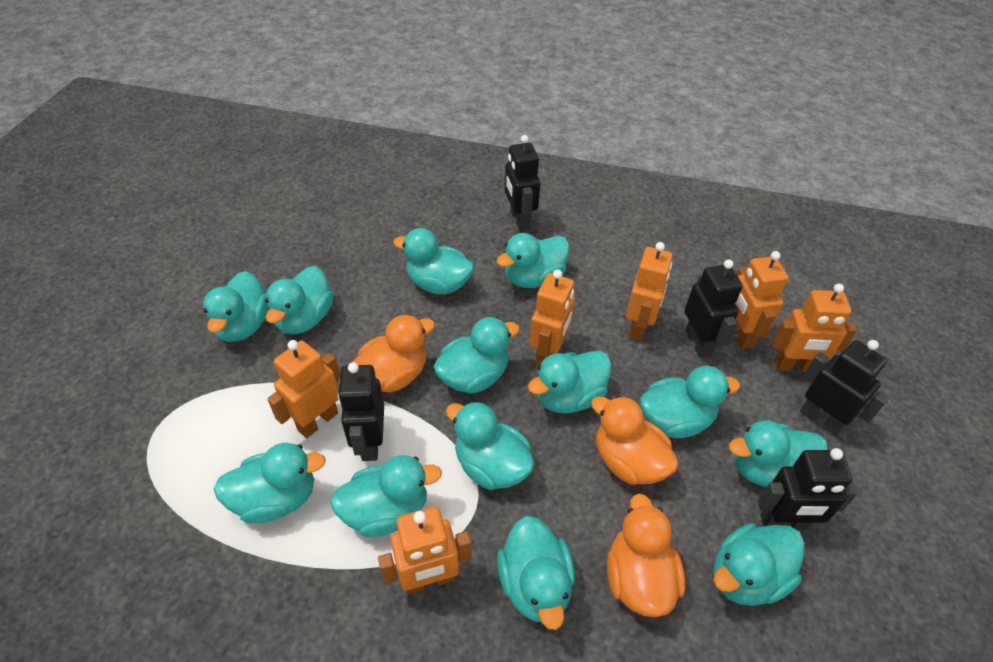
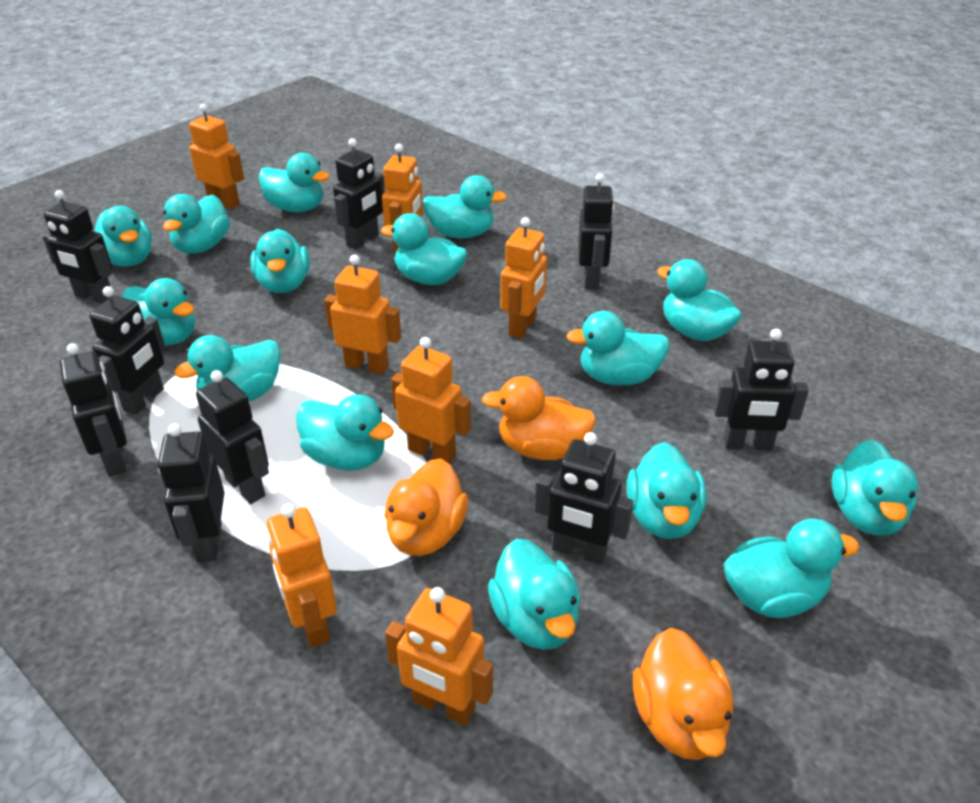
black robot: 5 -> 9
orange robot: 6 -> 7
turquoise duck: 13 -> 15

